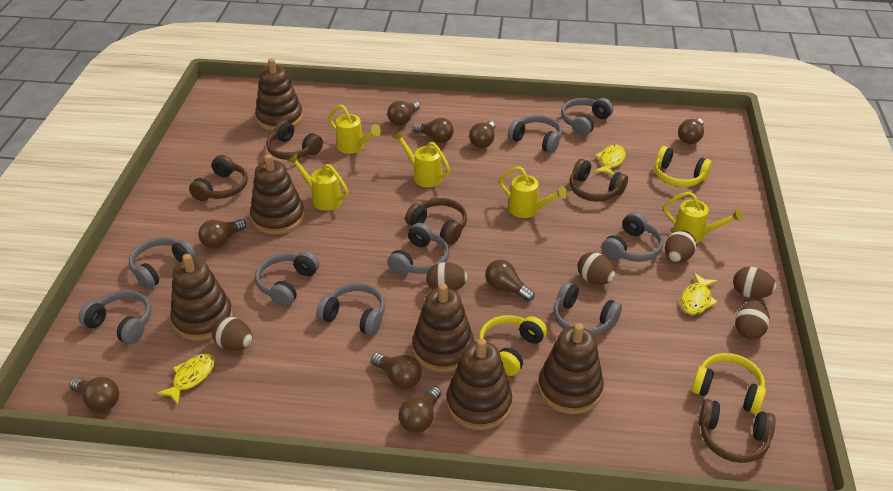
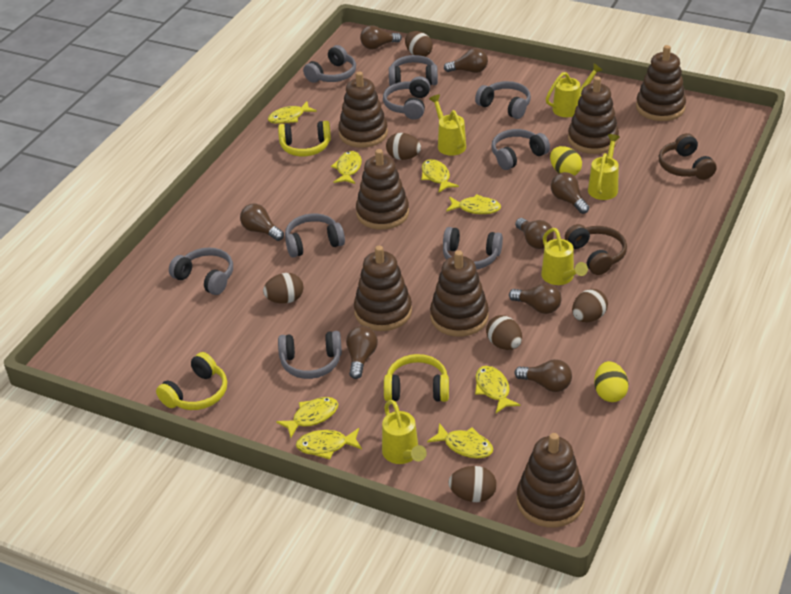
brown headphones: 5 -> 2
brown light bulb: 9 -> 8
brown stacking toy: 6 -> 7
yellow egg: 0 -> 2
yellow fish: 3 -> 8

